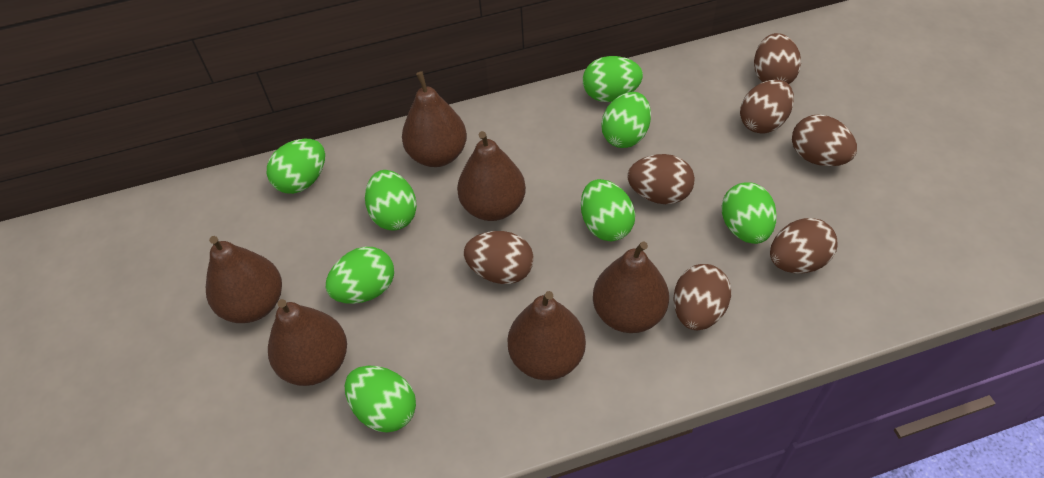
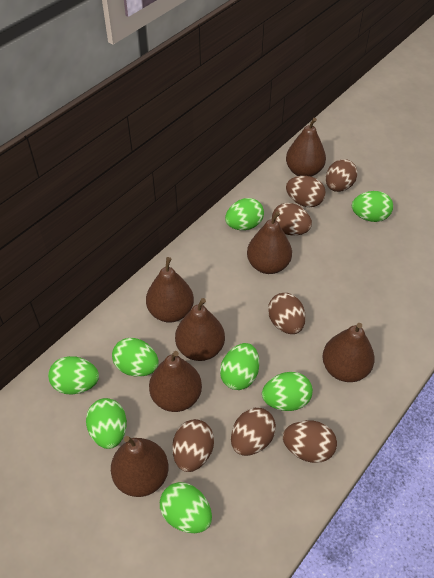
brown pear: 6 -> 7

